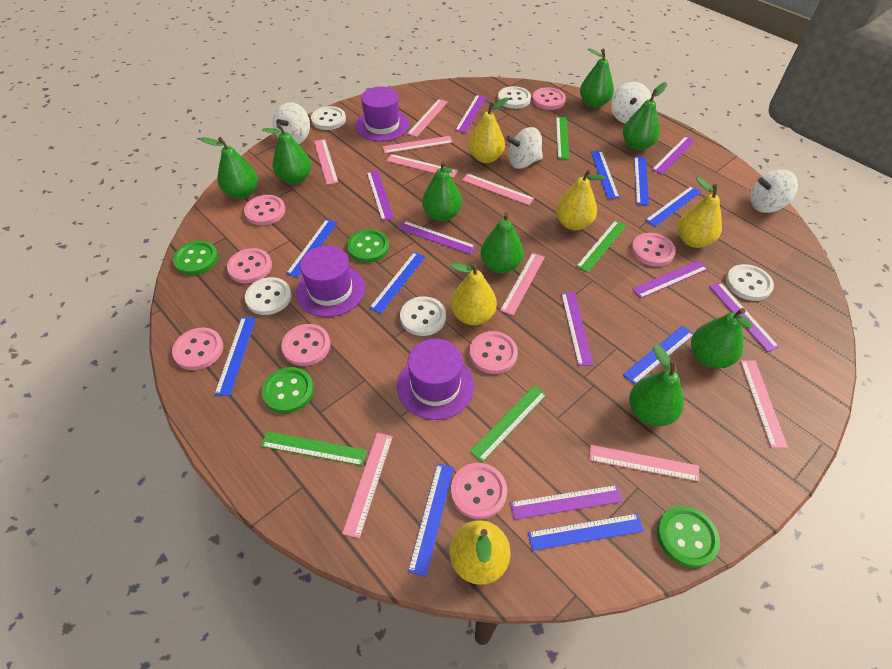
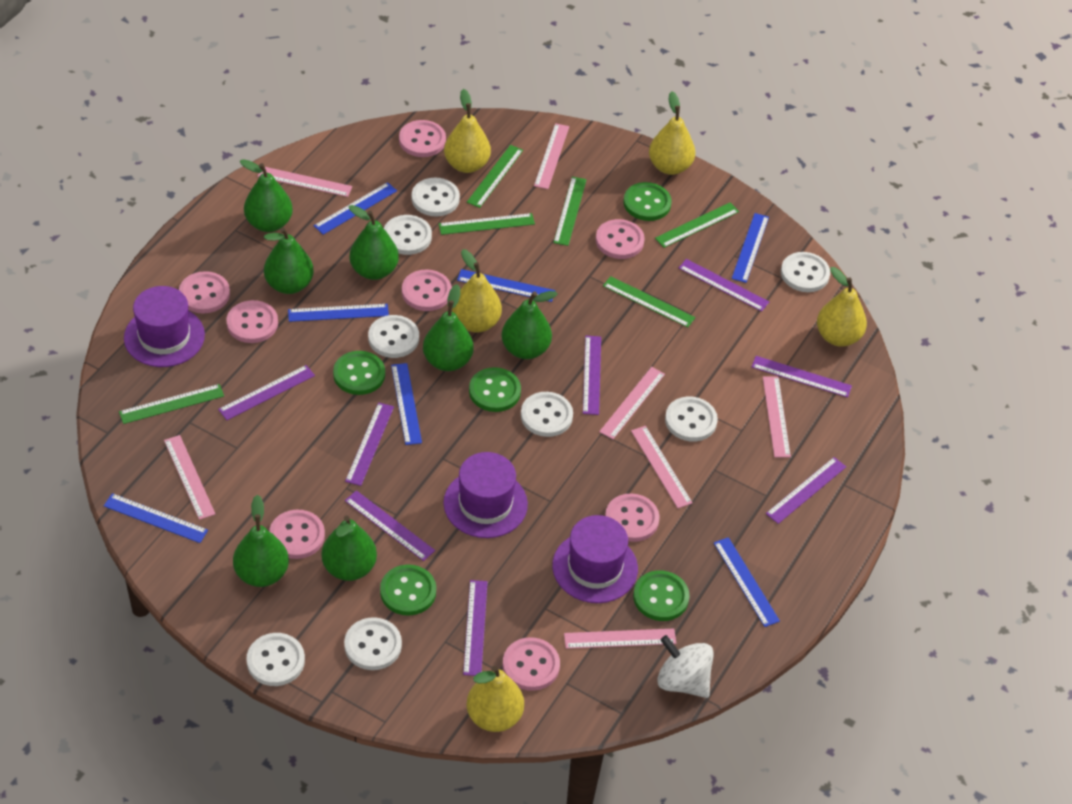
blue ruler: 9 -> 7
green button: 4 -> 5
green pear: 8 -> 7
green ruler: 4 -> 6
pink ruler: 9 -> 7
white button: 5 -> 8
white spinning top: 4 -> 1

